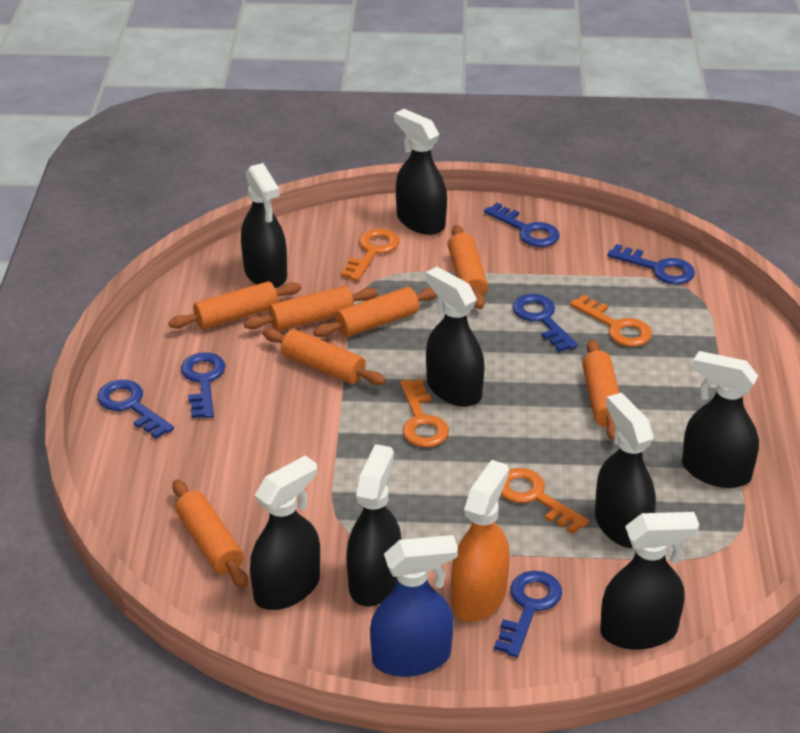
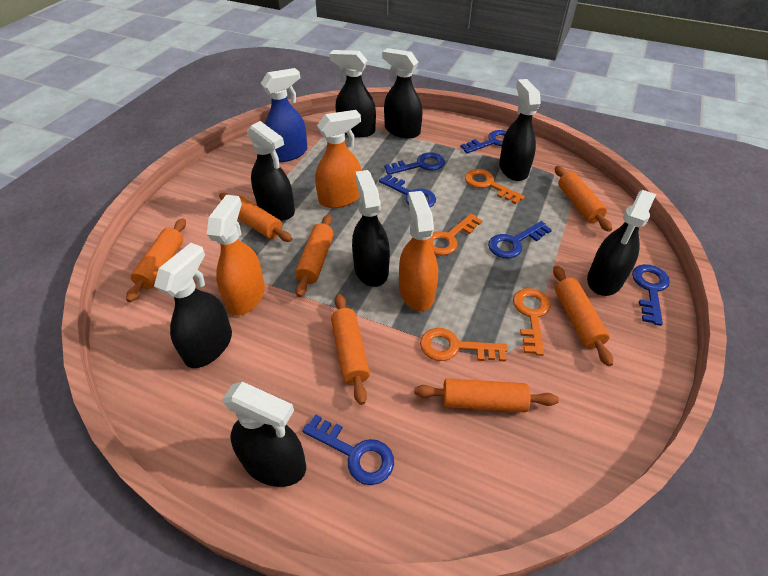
orange spray bottle: 1 -> 3

